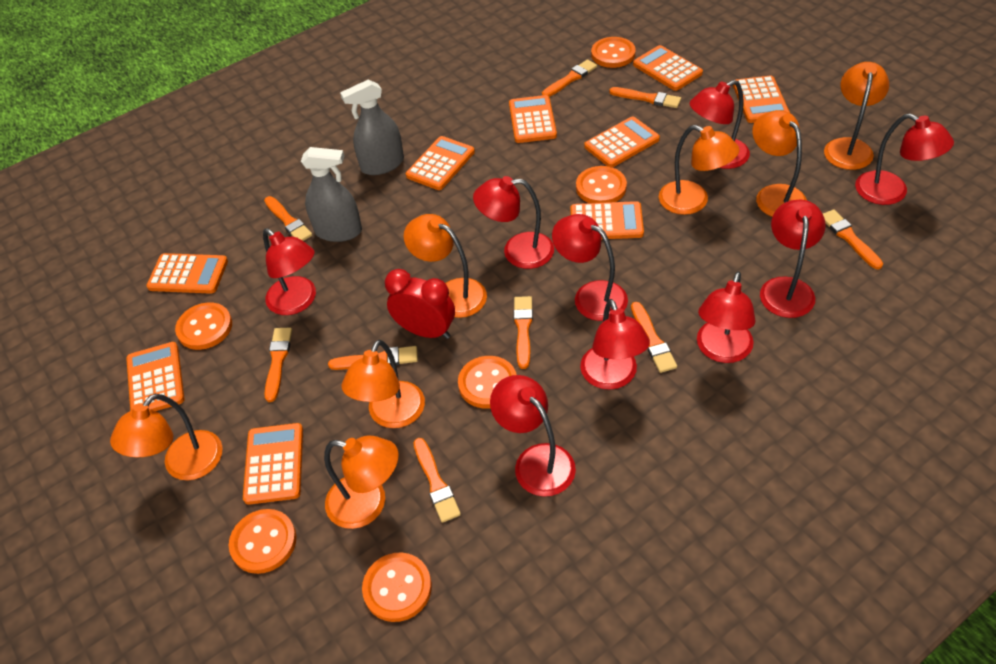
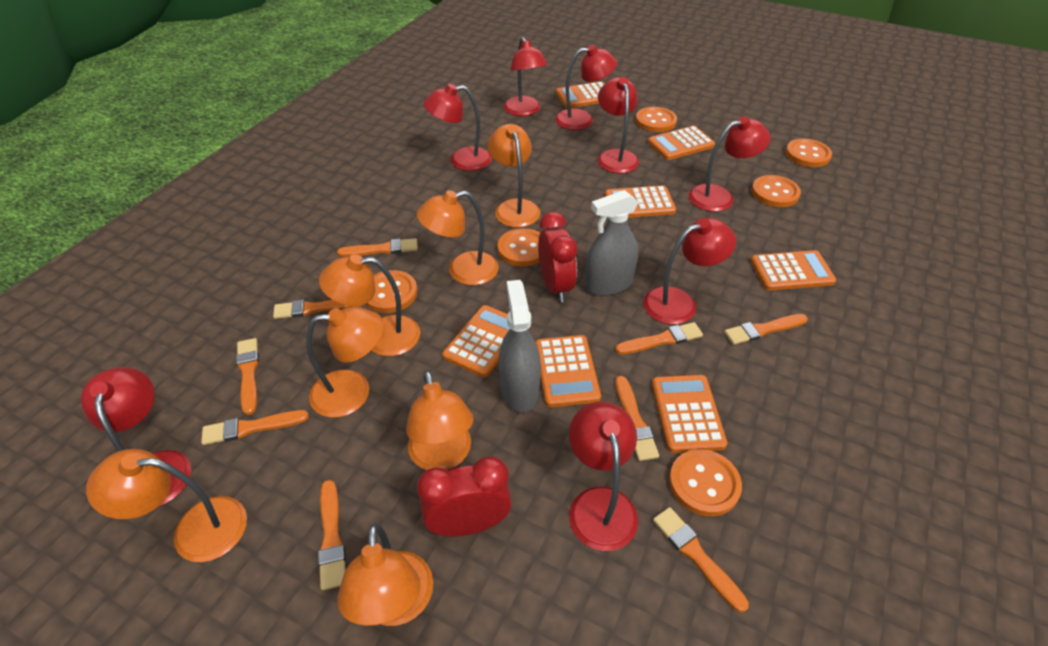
orange calculator: 9 -> 7
red clock: 1 -> 2
red lamp: 9 -> 8

